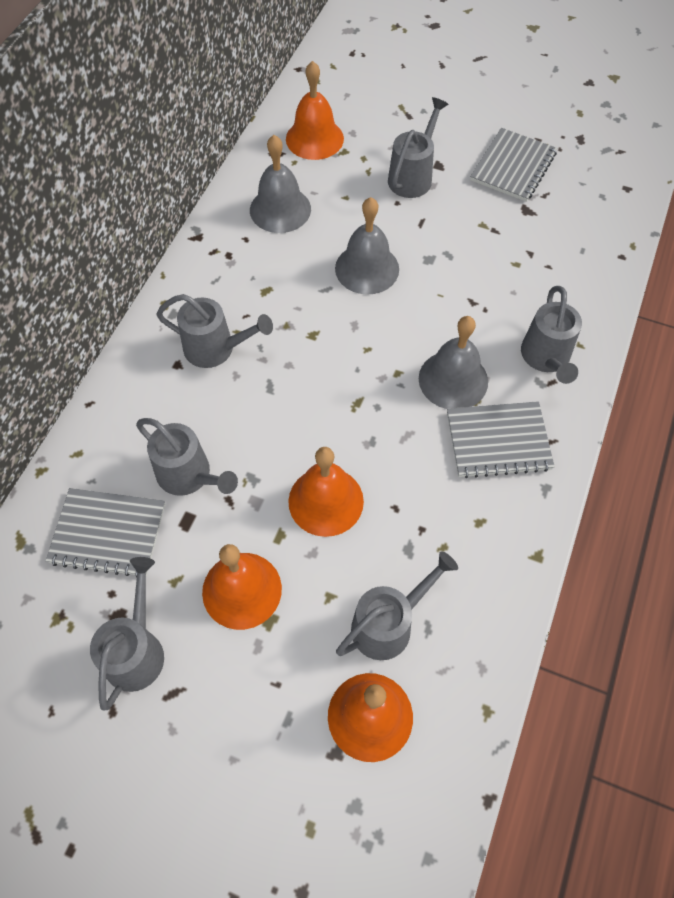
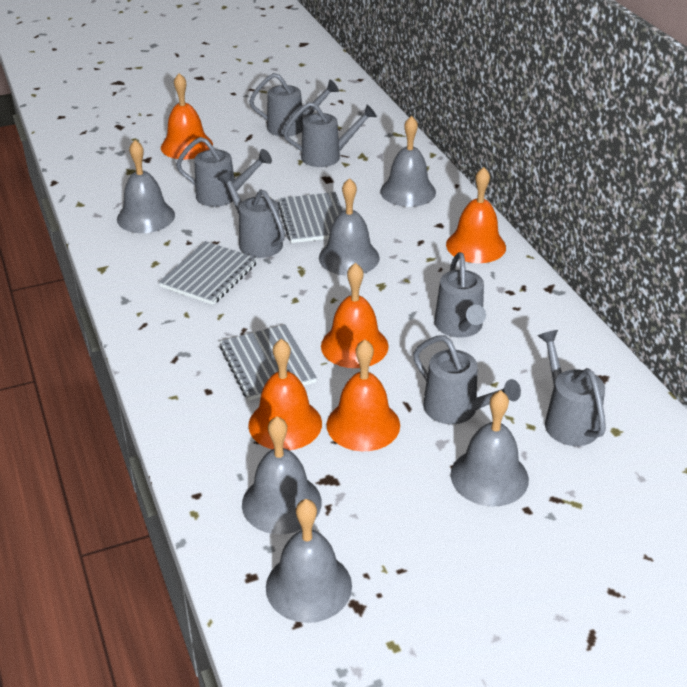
grey bell: 3 -> 6
grey watering can: 6 -> 7
orange bell: 4 -> 5

